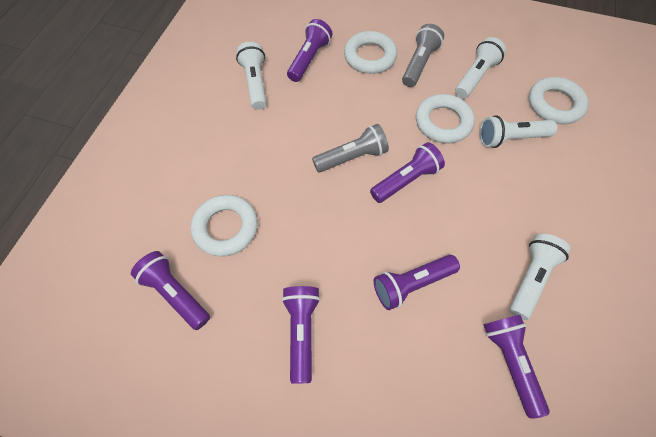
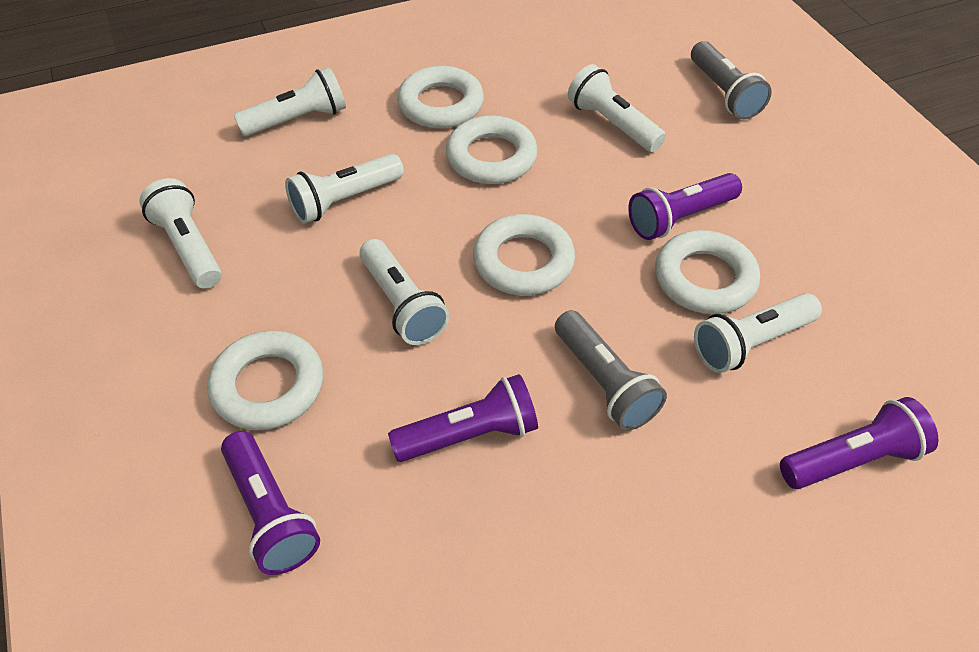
purple flashlight: 6 -> 4
white flashlight: 4 -> 6
white ring: 4 -> 5

